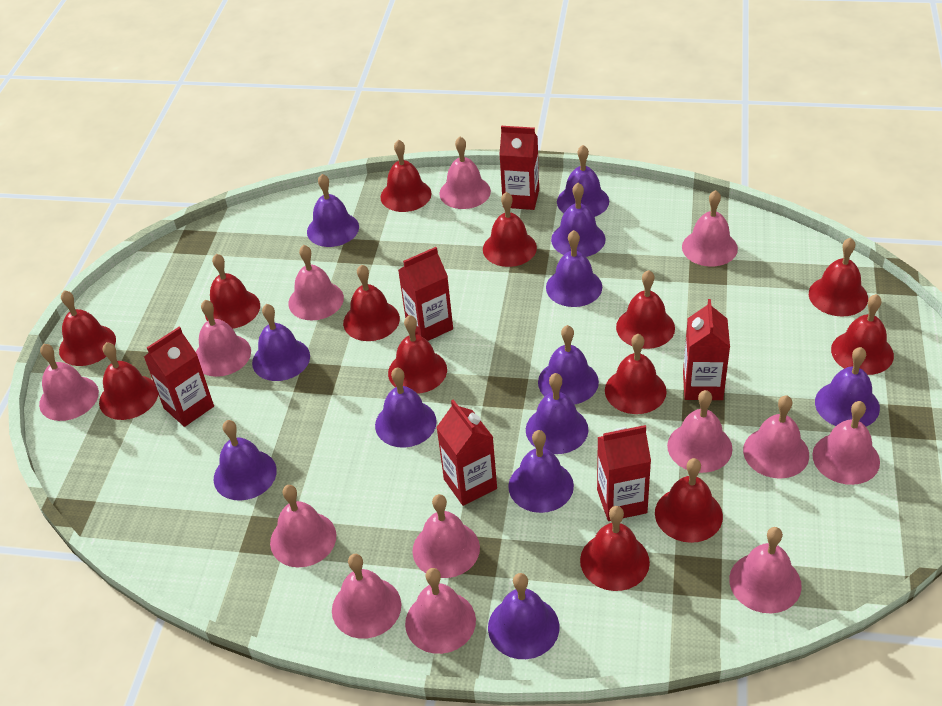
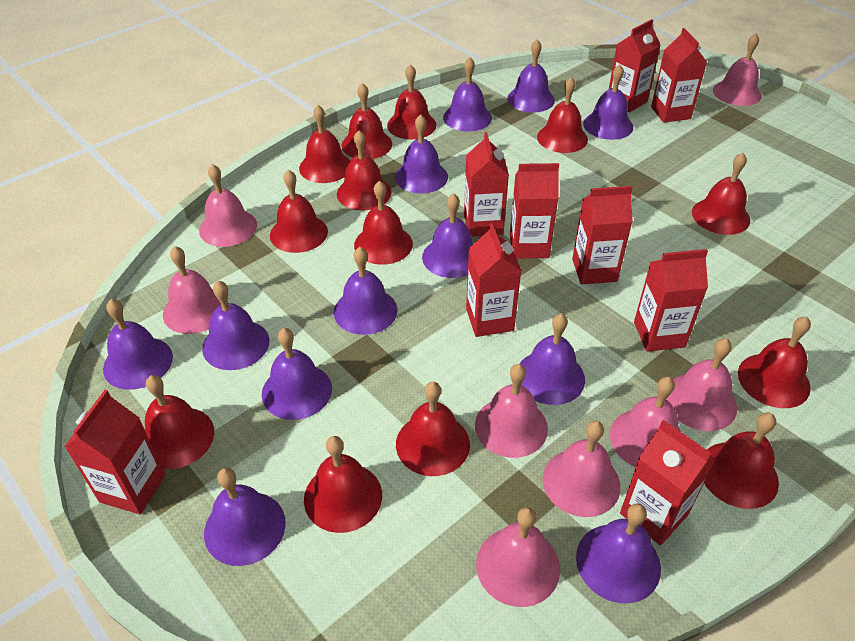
pink bell: 13 -> 8
red carton: 6 -> 9

